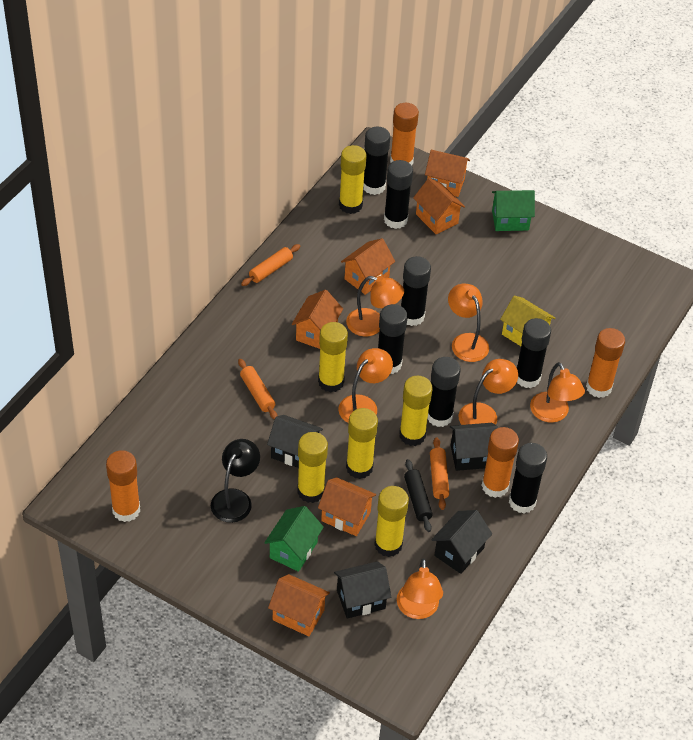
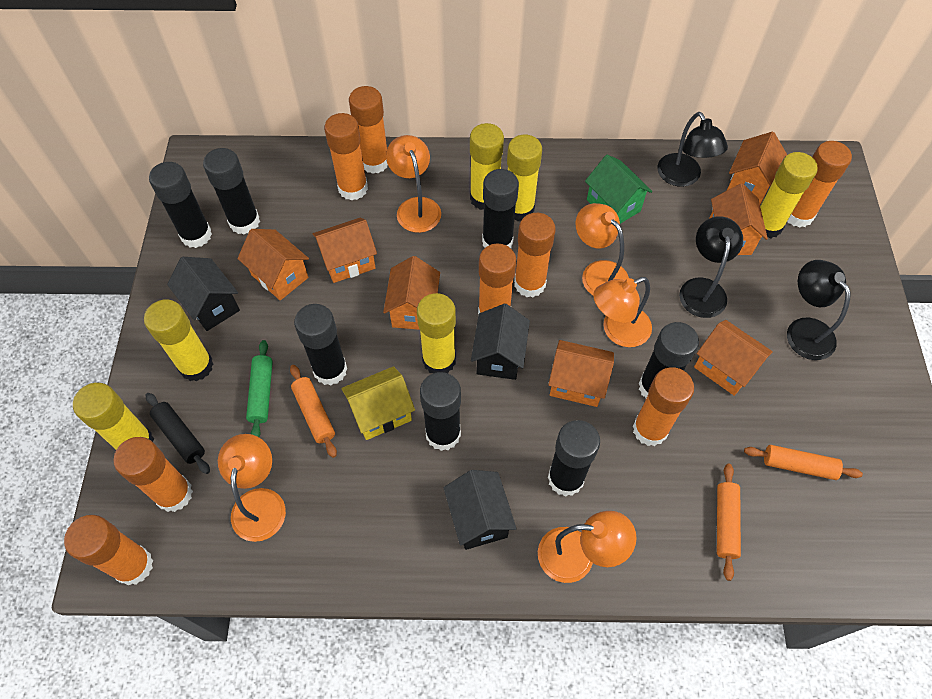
black house: 4 -> 3
black lamp: 1 -> 3
green house: 2 -> 1
green rolling pin: 0 -> 1
orange glue stick: 4 -> 8
orange house: 6 -> 7
orange lamp: 6 -> 5

